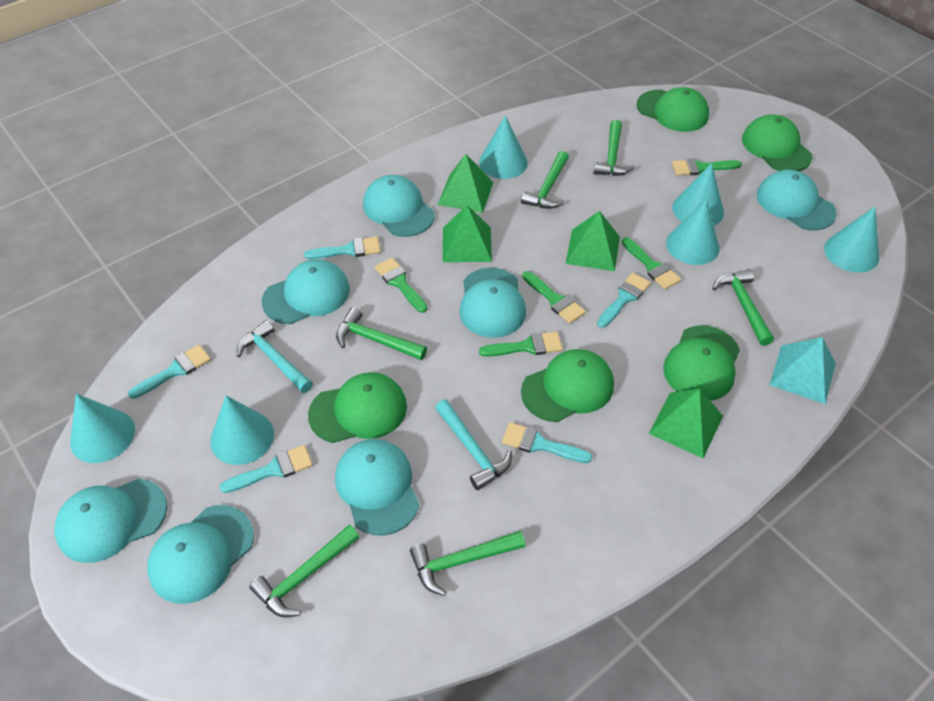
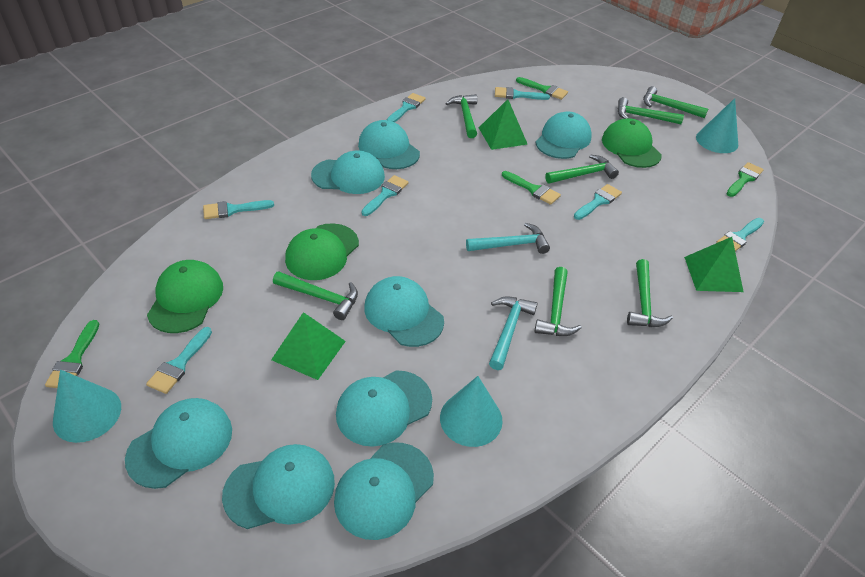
green brush: 5 -> 4
green cap: 5 -> 3
green hammer: 6 -> 7
green pyramid: 4 -> 3
turquoise brush: 5 -> 7
turquoise cap: 7 -> 8
turquoise cone: 6 -> 3
turquoise pyramid: 1 -> 0

